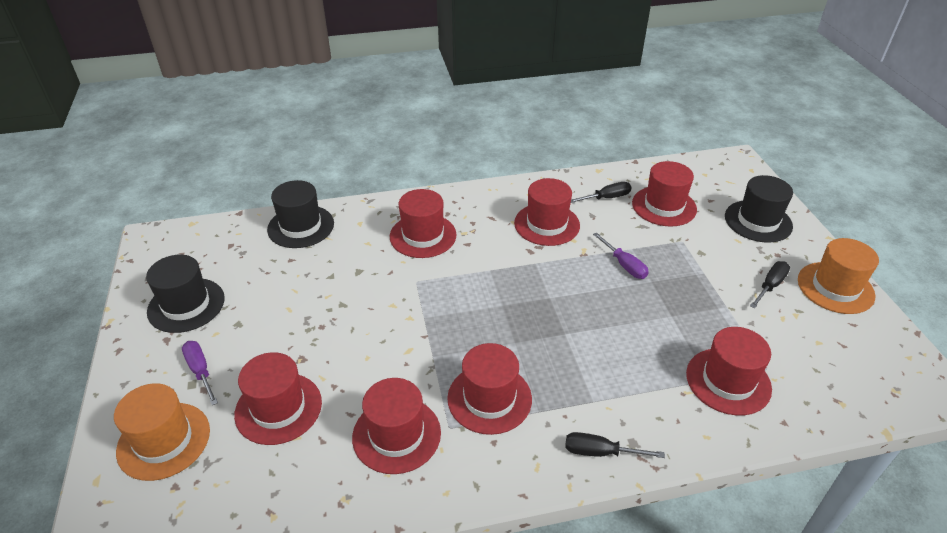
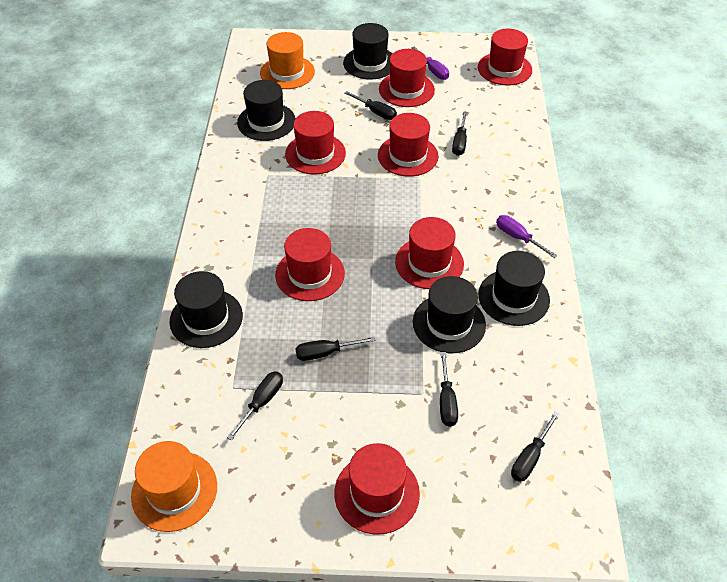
black hat: 3 -> 5
black screwdriver: 3 -> 6

